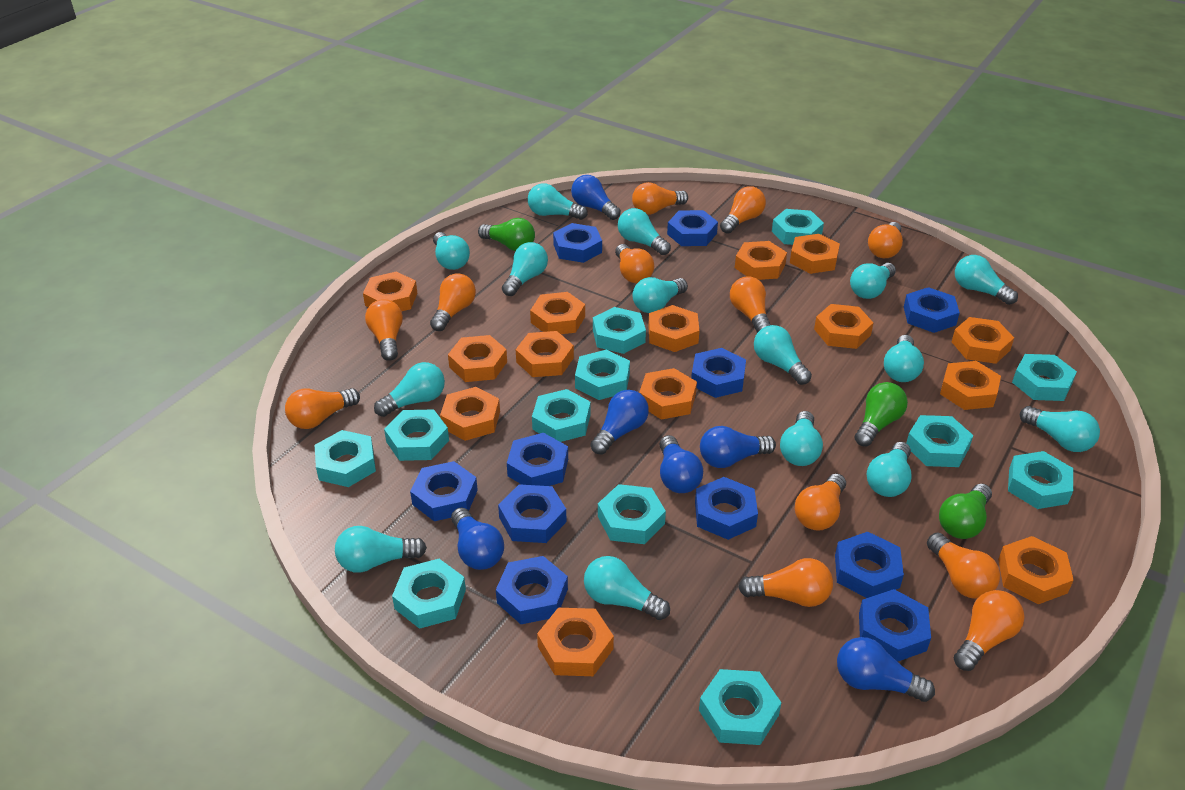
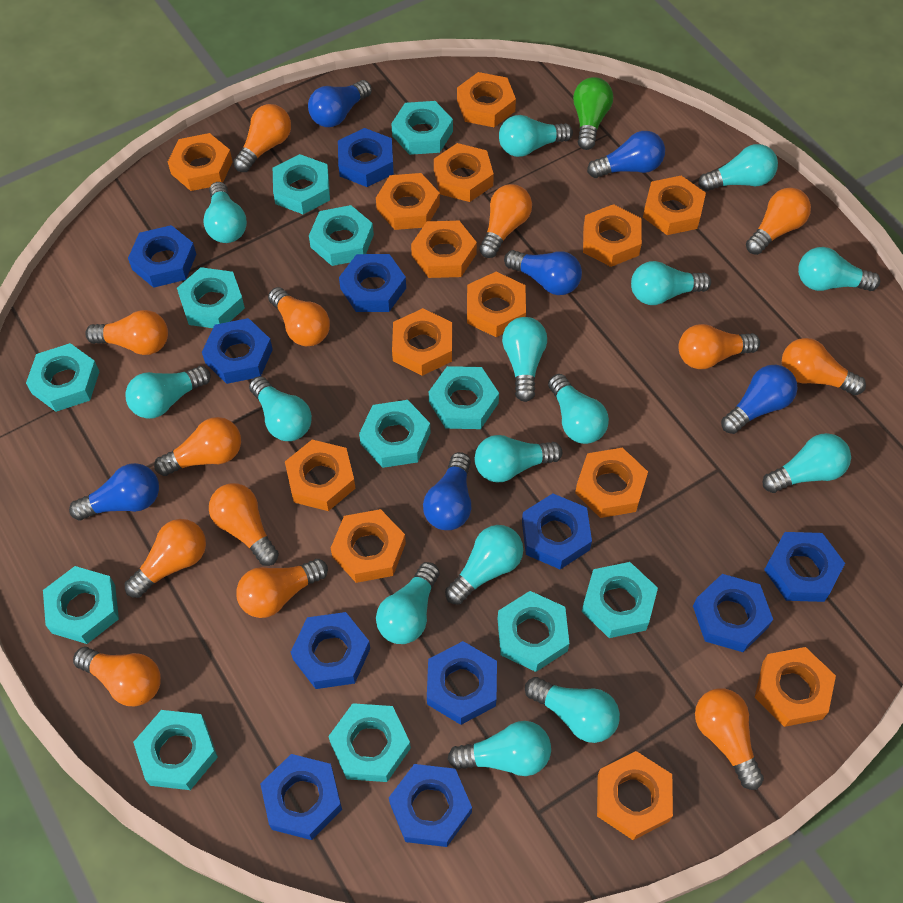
green light bulb: 3 -> 1
orange light bulb: 12 -> 13

